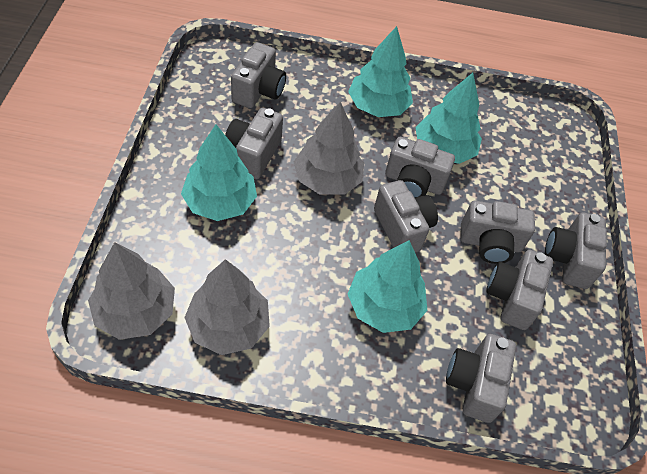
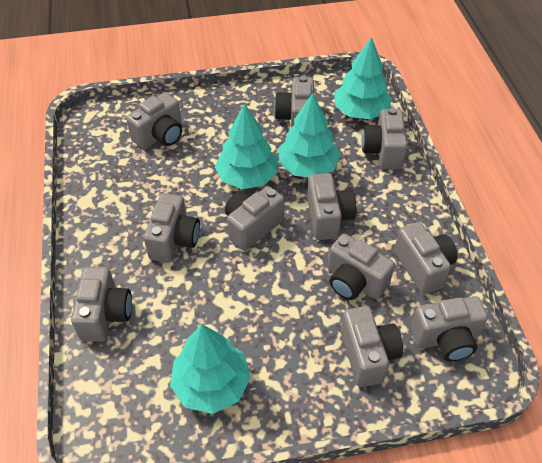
grey camera: 8 -> 11
grey tree: 3 -> 0

